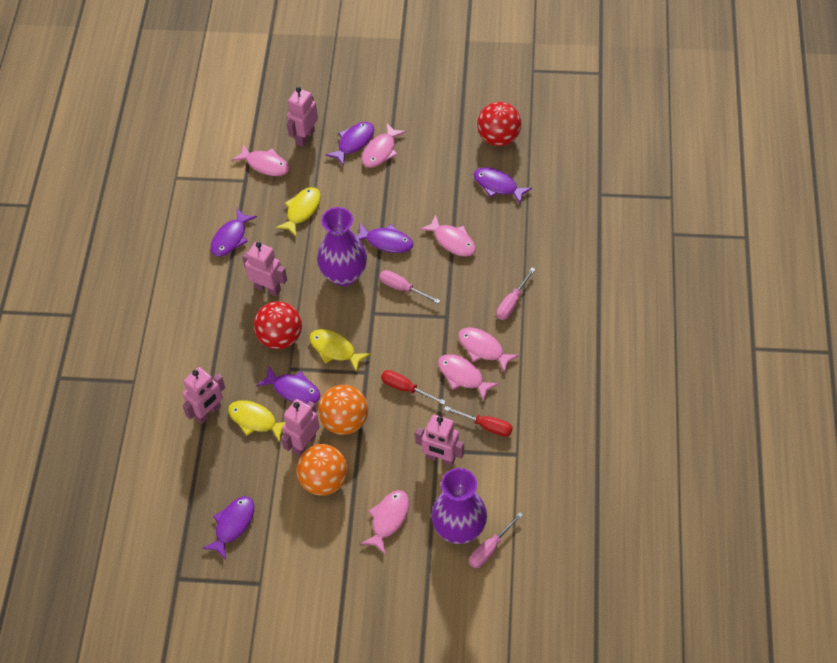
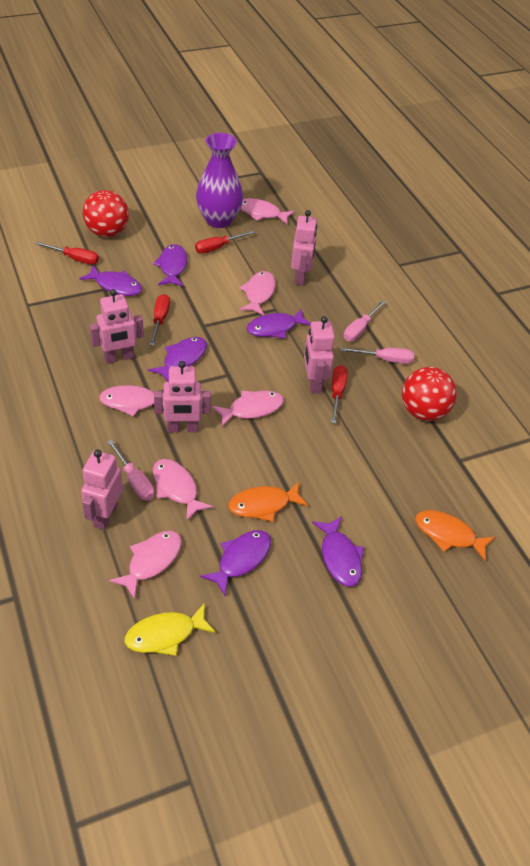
orange ball: 2 -> 0
orange fish: 0 -> 2
purple vase: 2 -> 1
red screwdriver: 2 -> 4
yellow fish: 3 -> 1

